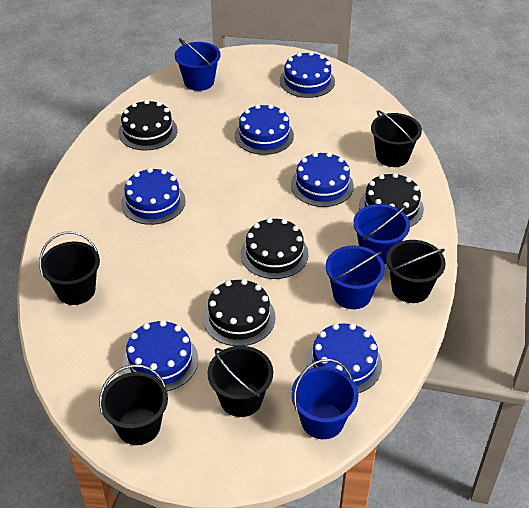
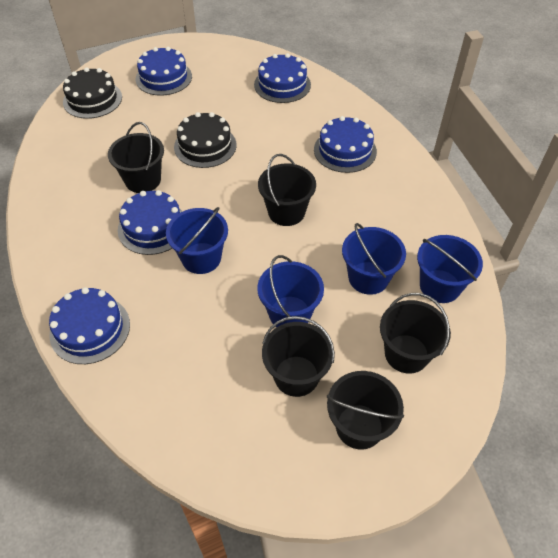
black cake: 4 -> 2
blue cake: 6 -> 5

